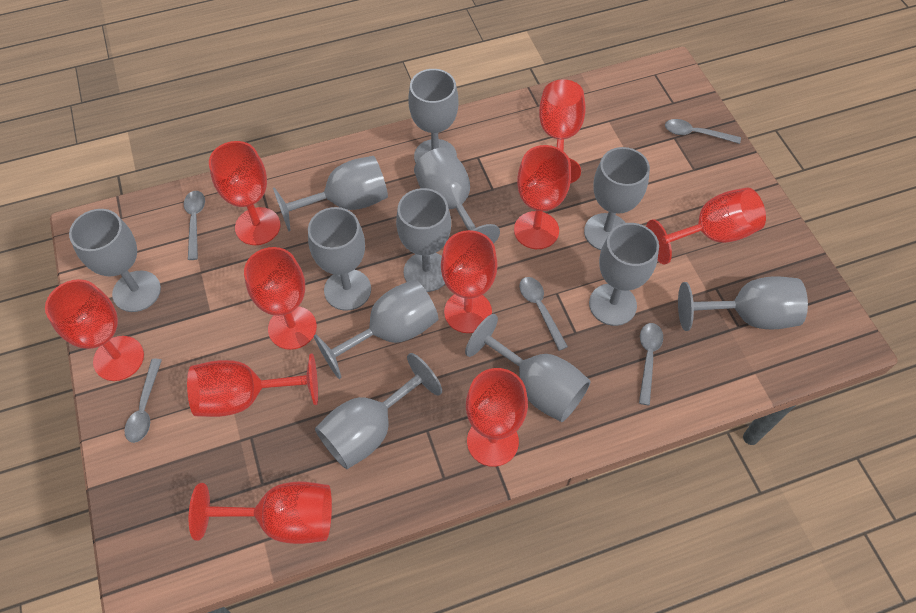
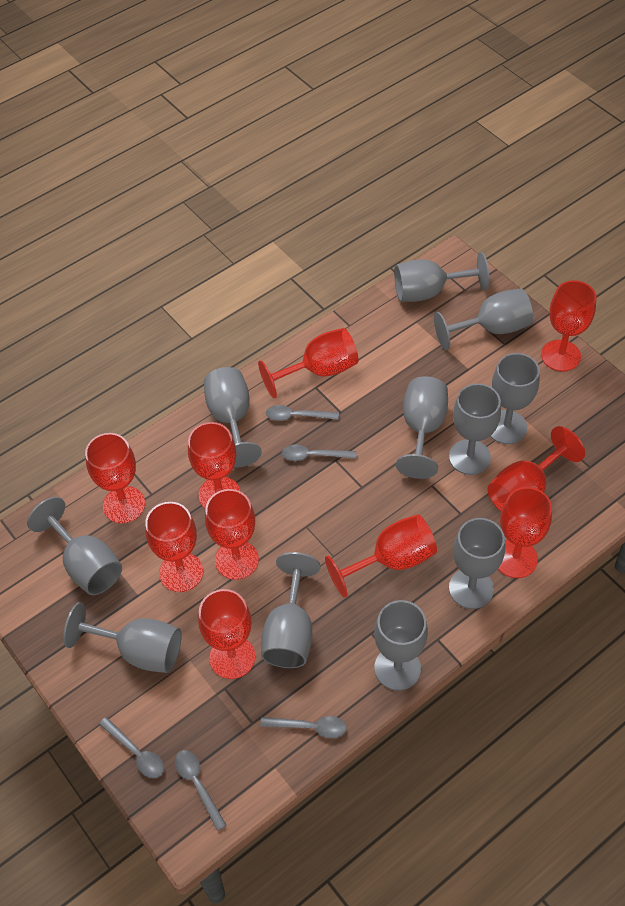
grey goblet: 12 -> 11

